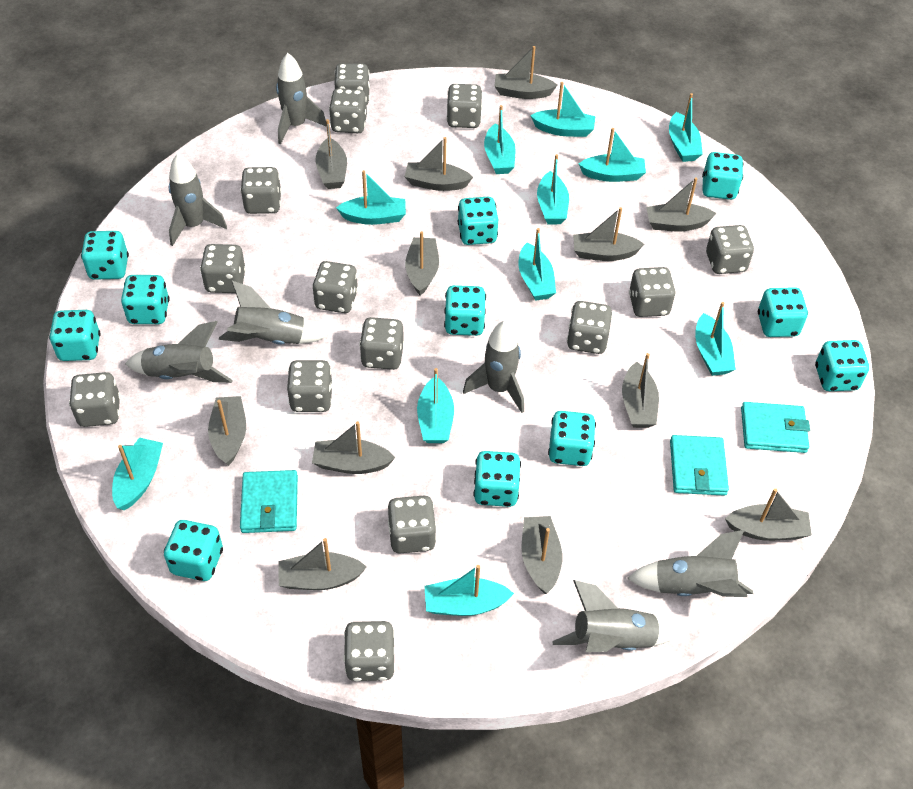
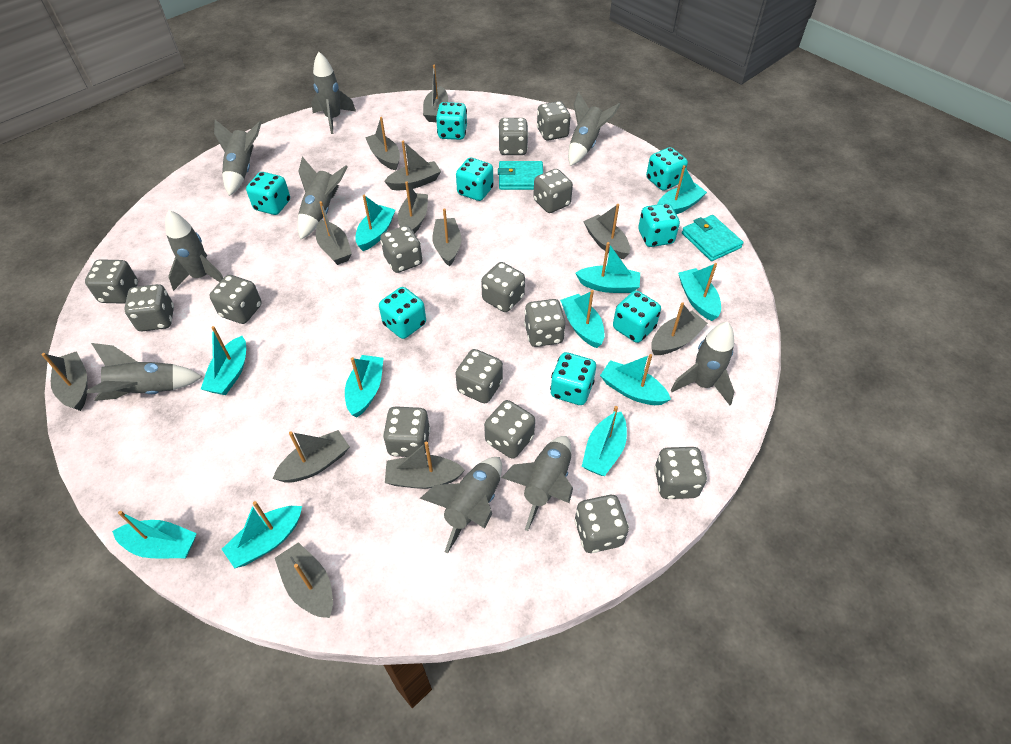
grey rocket: 7 -> 9
turquoise dice: 11 -> 8
turquoise wallet: 3 -> 2

